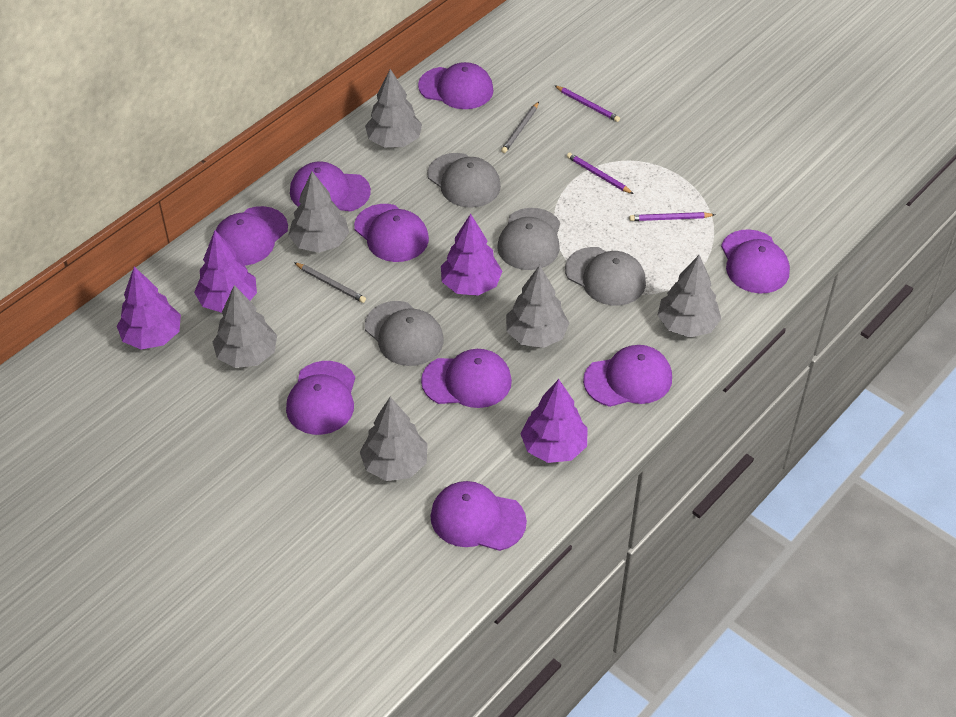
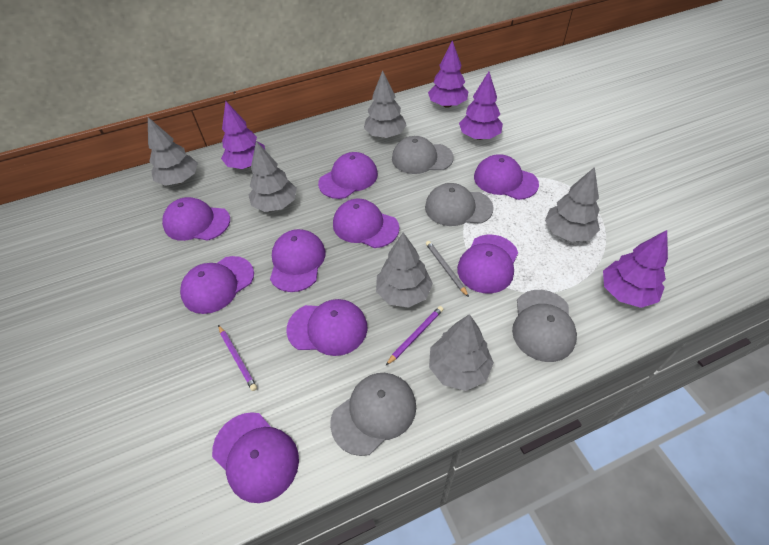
grey pencil: 2 -> 1
purple pencil: 3 -> 2

